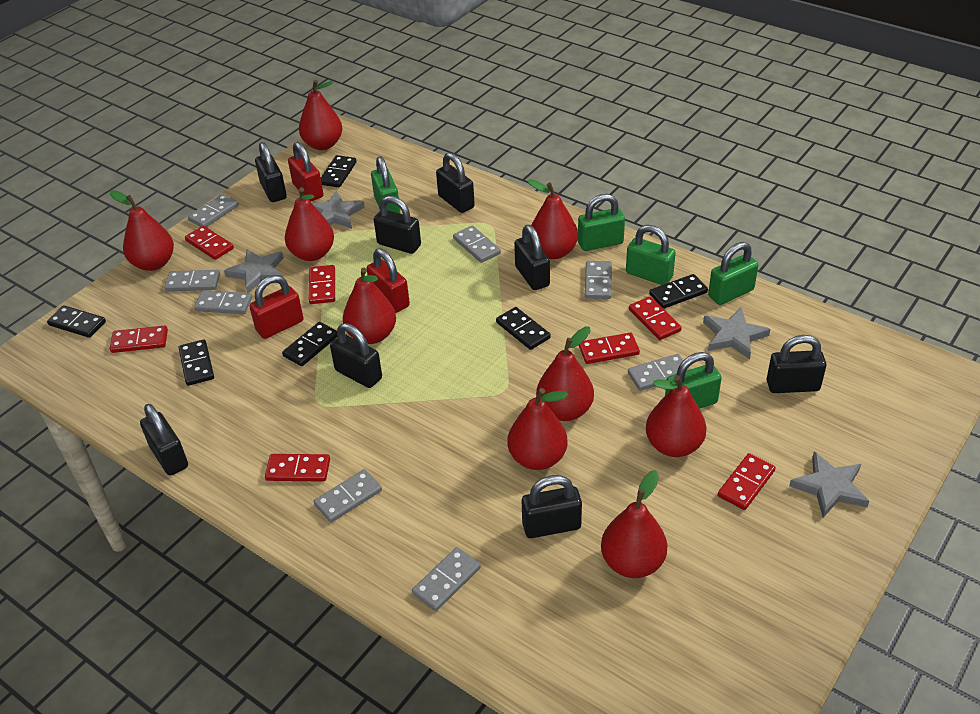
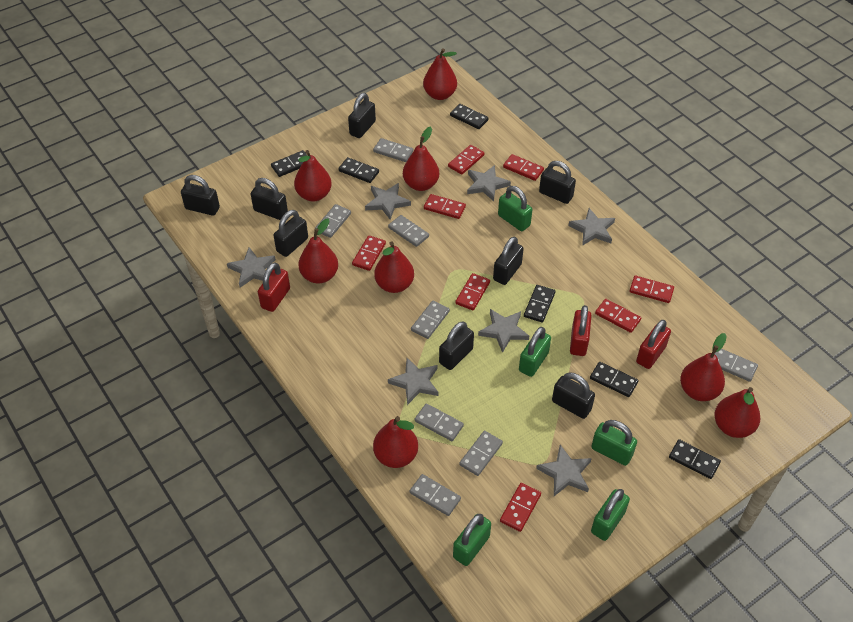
grey star: 4 -> 7
red domino: 7 -> 8
red pear: 9 -> 8

